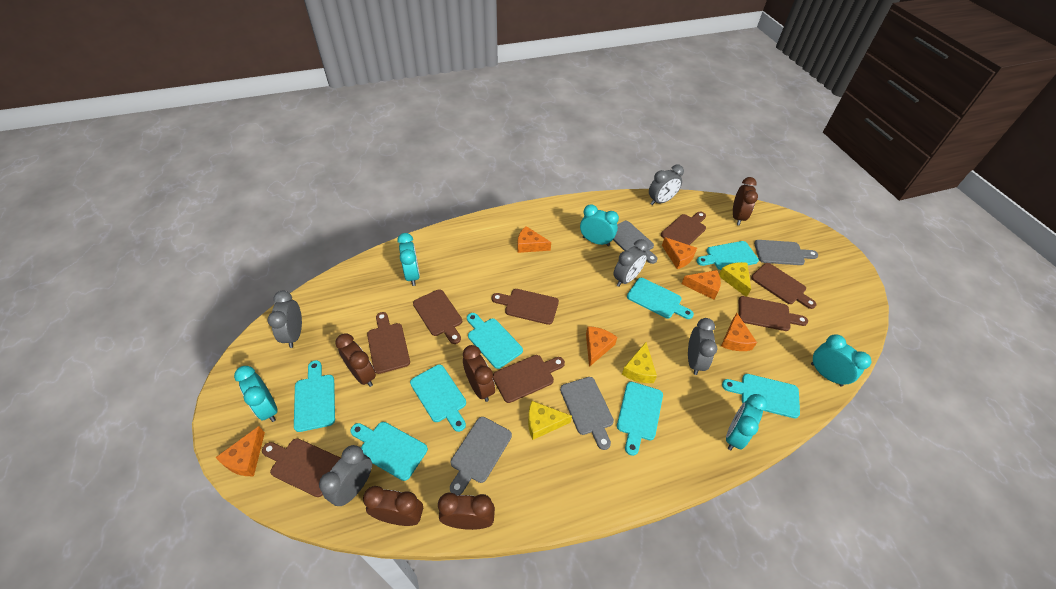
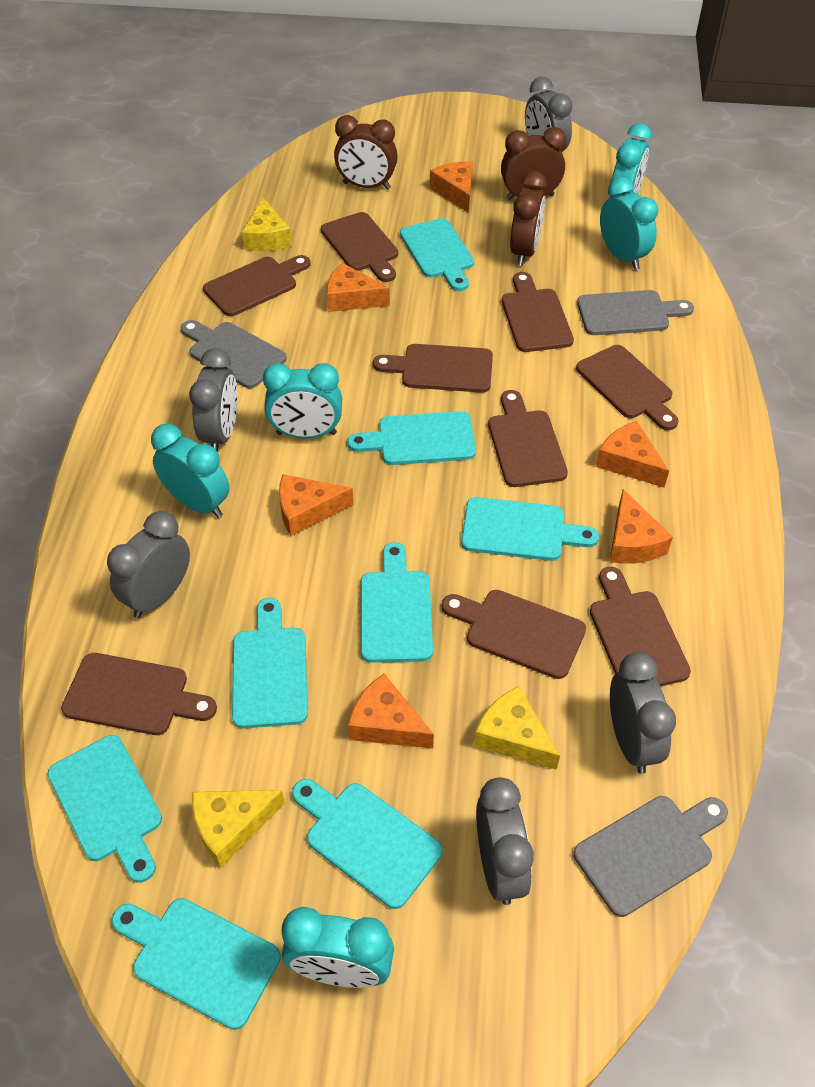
brown clock: 5 -> 3
brown cutting board: 8 -> 9
grey cutting board: 4 -> 3

